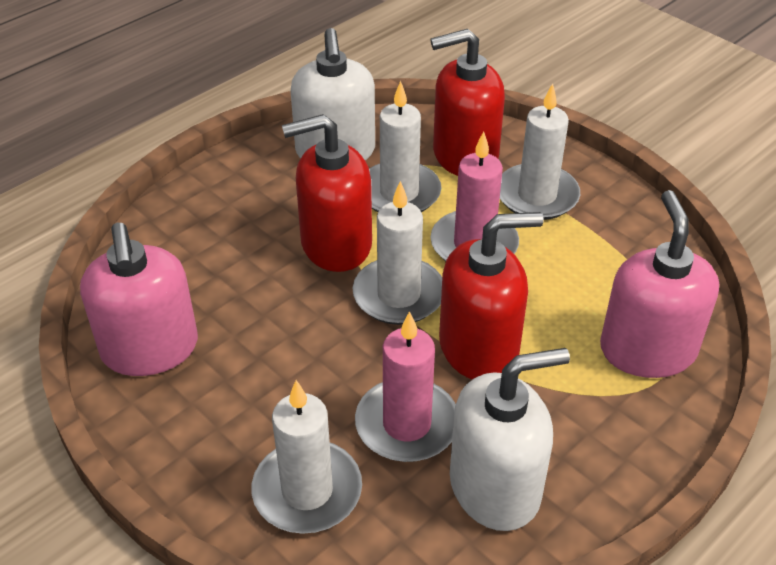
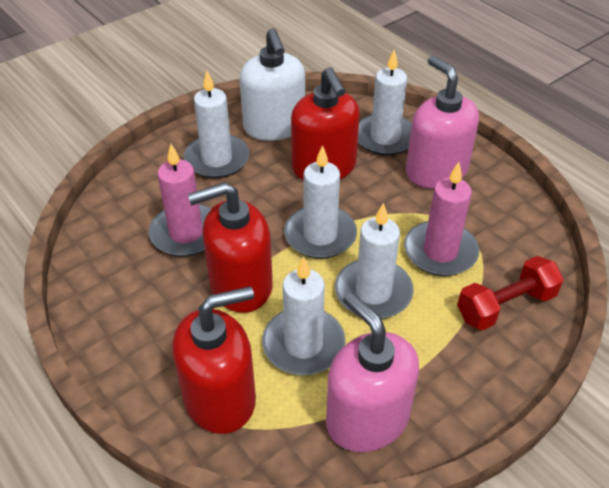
red dumbbell: 0 -> 1
white candle: 4 -> 5
white soap dispenser: 2 -> 1

